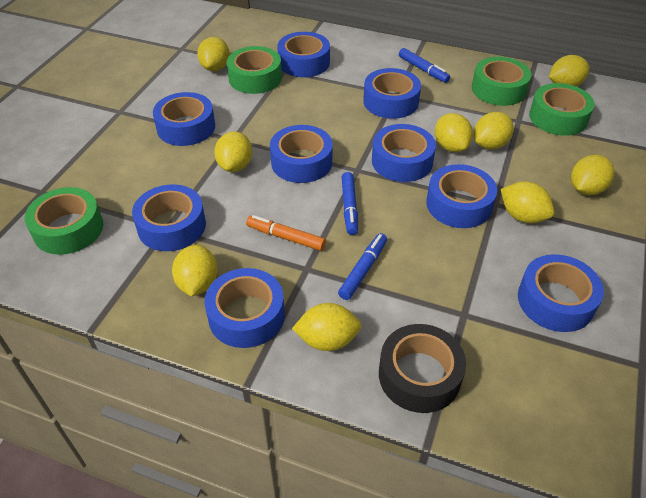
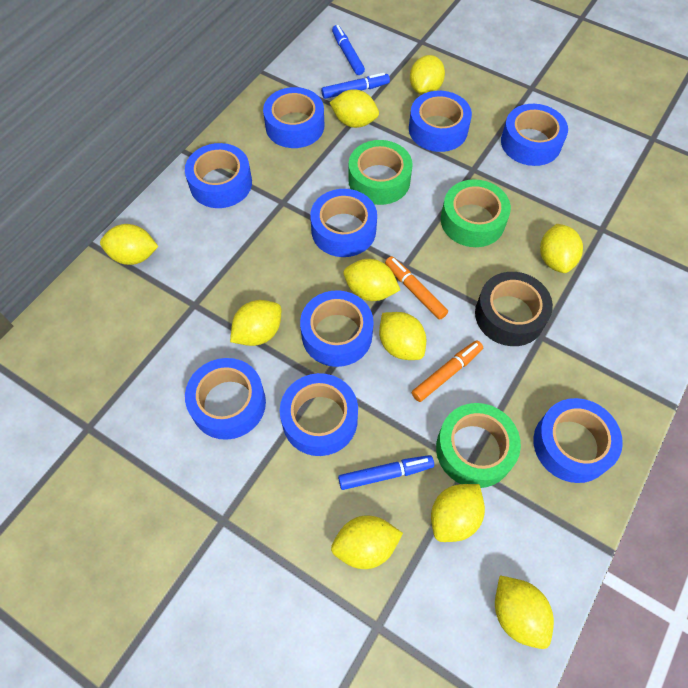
green tape: 4 -> 3
orange marker: 1 -> 2
yellow lemon: 9 -> 10

